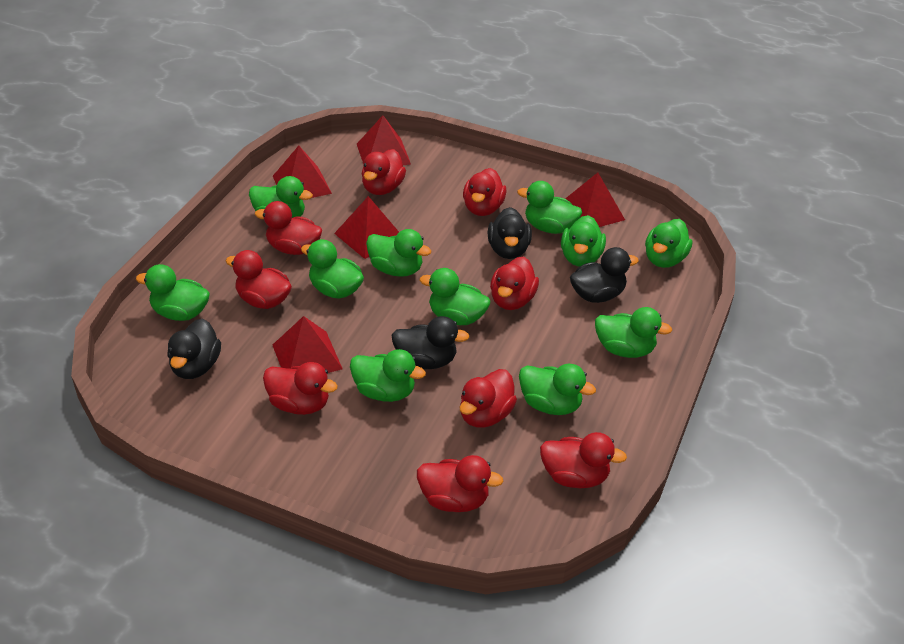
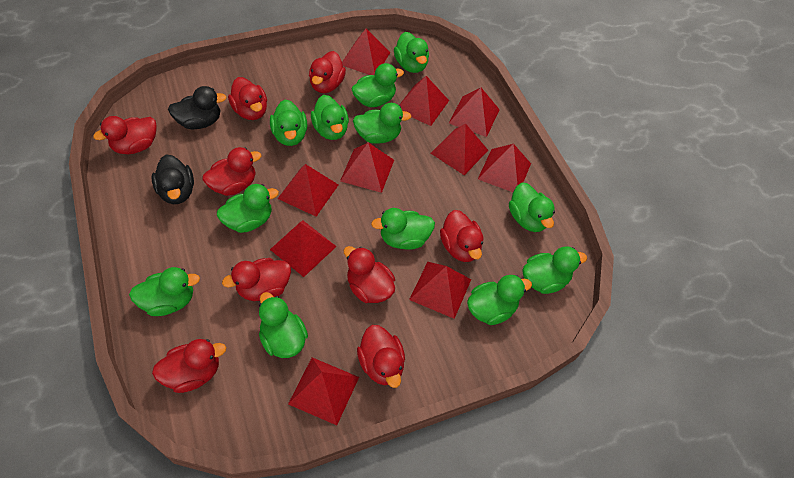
black duck: 4 -> 2
green duck: 11 -> 12
red pyramid: 5 -> 10

